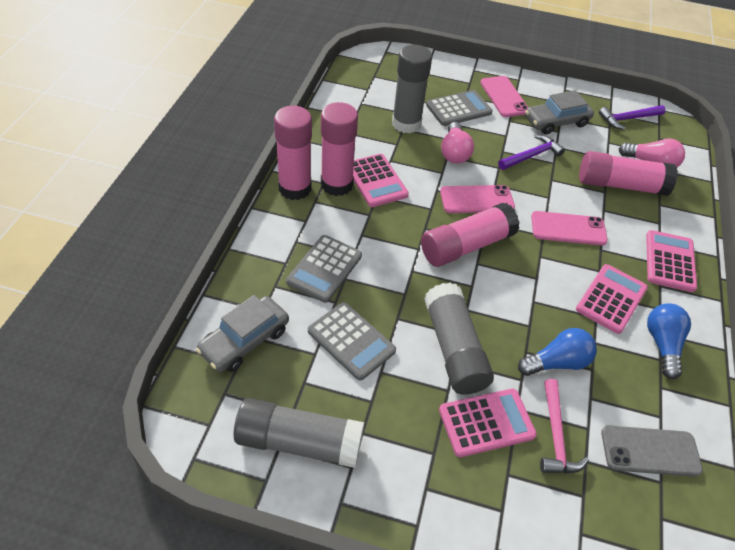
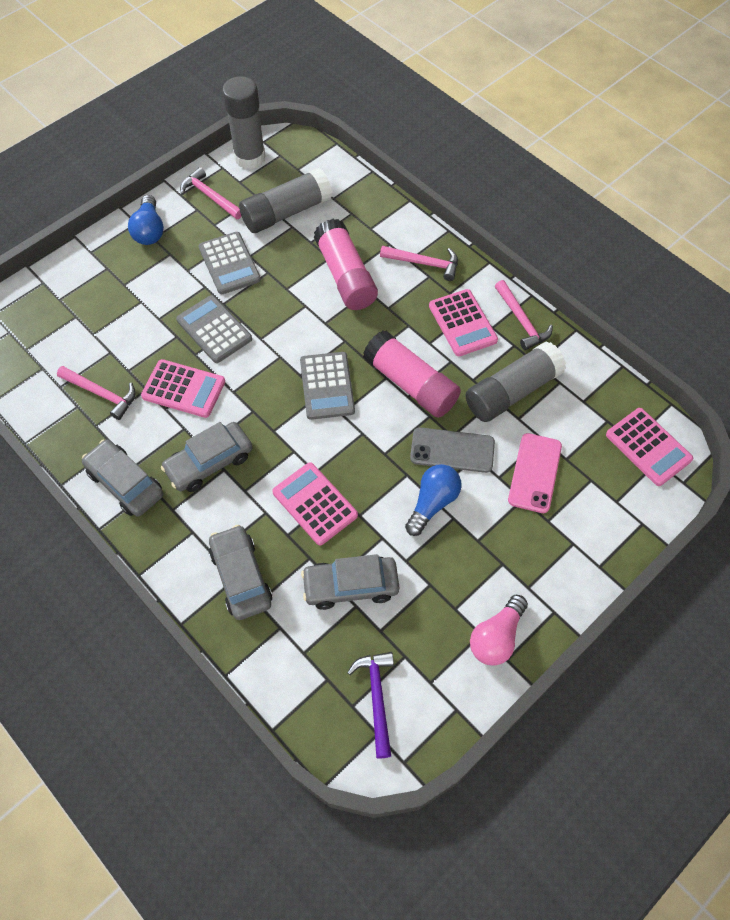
grey car: 2 -> 4
pink glue stick: 4 -> 2
pink hammer: 1 -> 4
pink light bulb: 2 -> 1
pink phone: 3 -> 1
purple hammer: 2 -> 1

